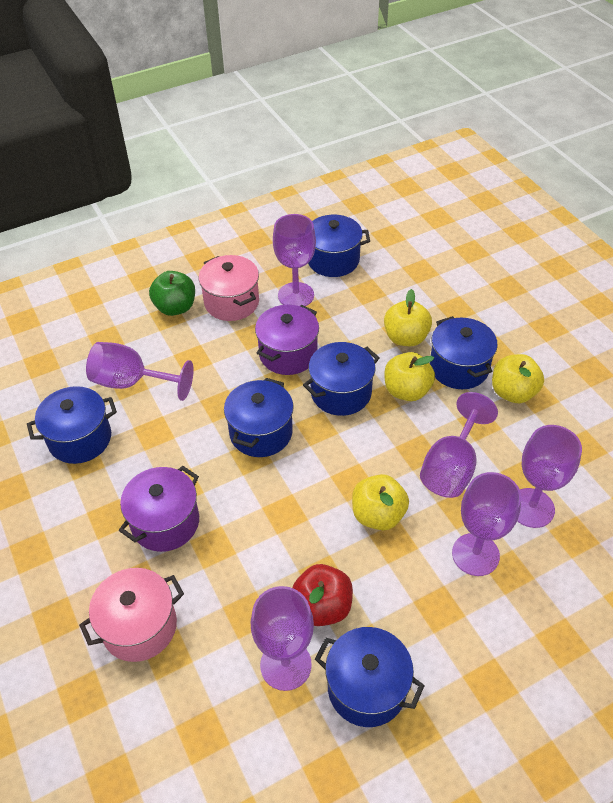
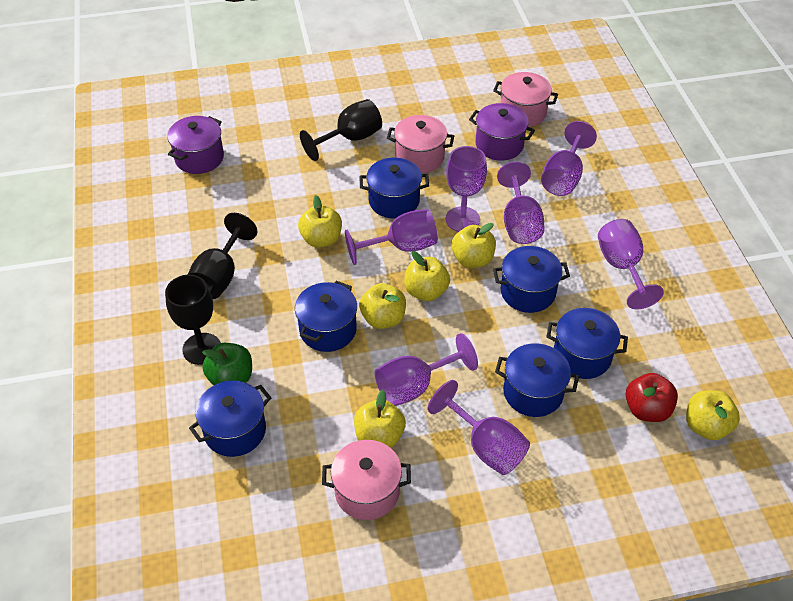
black goblet: 0 -> 3
pink pot: 2 -> 3
purple goblet: 6 -> 7
yellow apple: 4 -> 6

